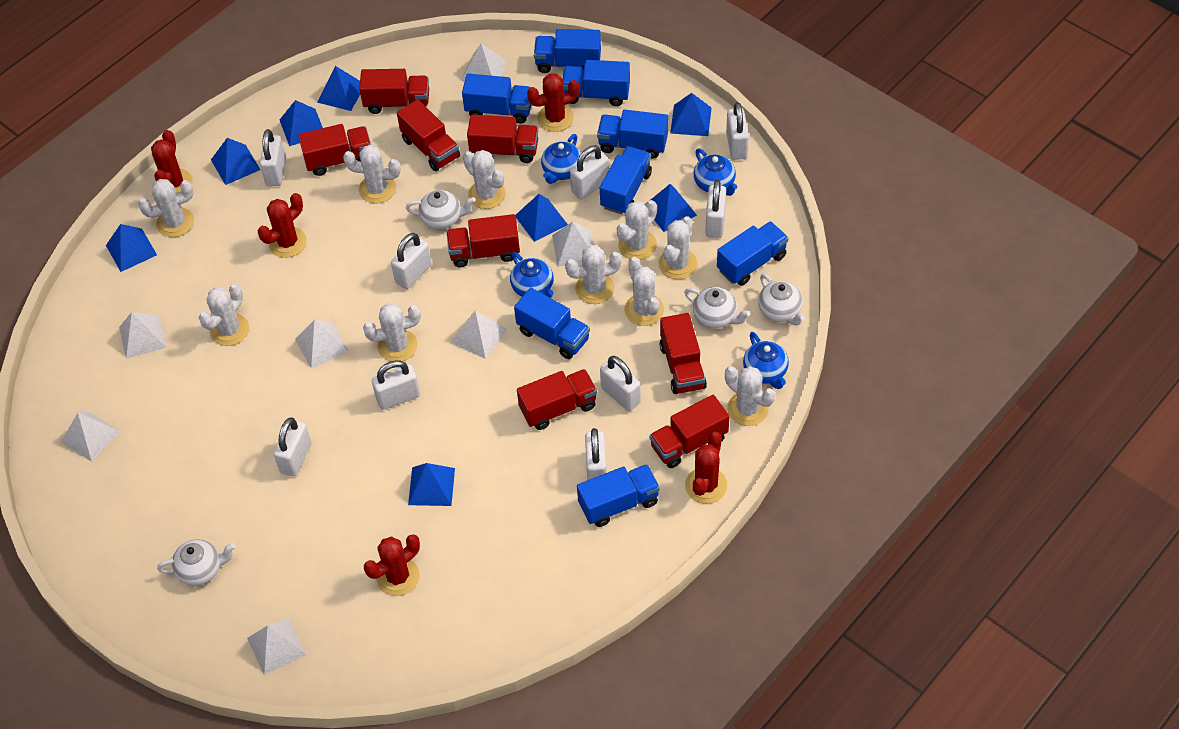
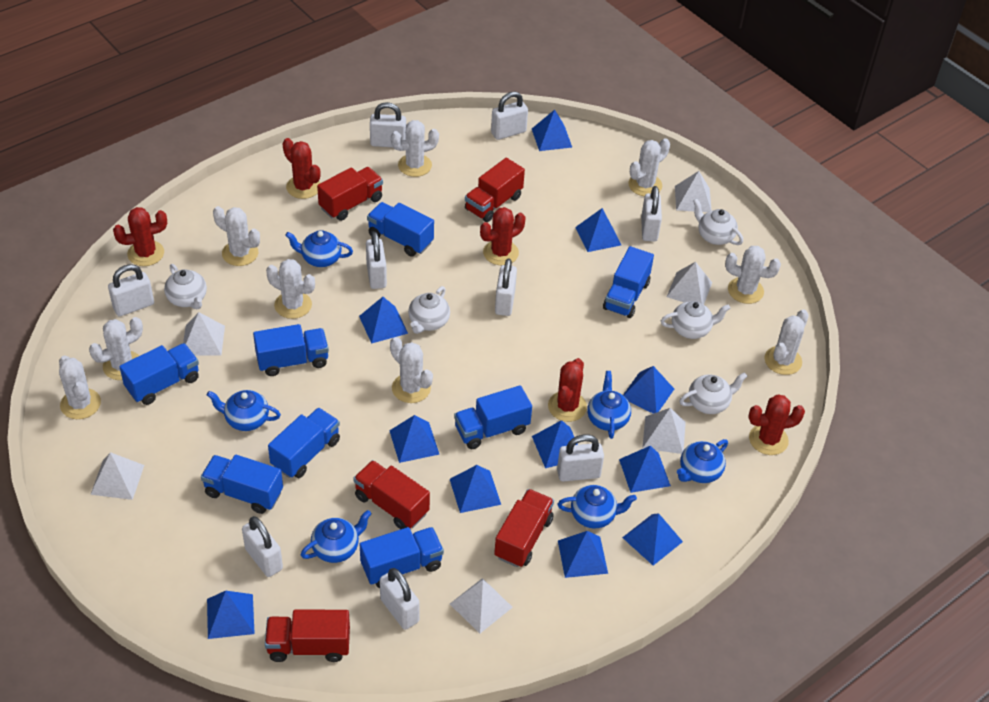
blue pyramid: 8 -> 11
blue teapot: 4 -> 6
red truck: 8 -> 5
white cactus: 10 -> 9
white pyramid: 7 -> 6
white teapot: 4 -> 5

